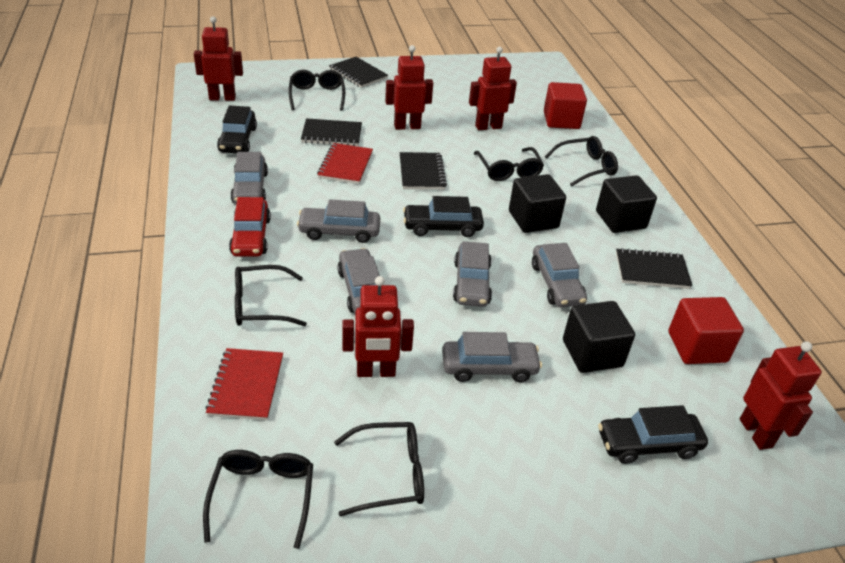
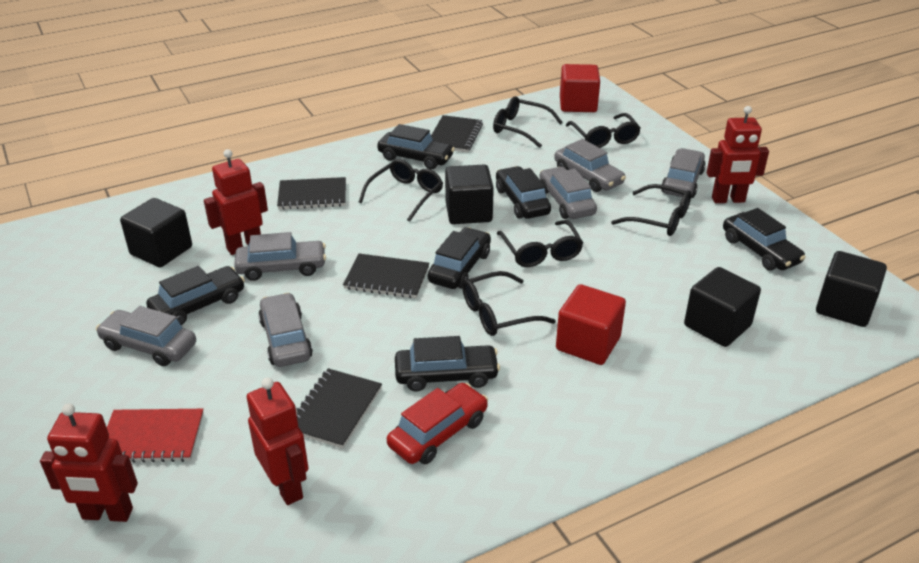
black car: 3 -> 6
black cube: 3 -> 4
red notebook: 2 -> 1
red robot: 5 -> 4

